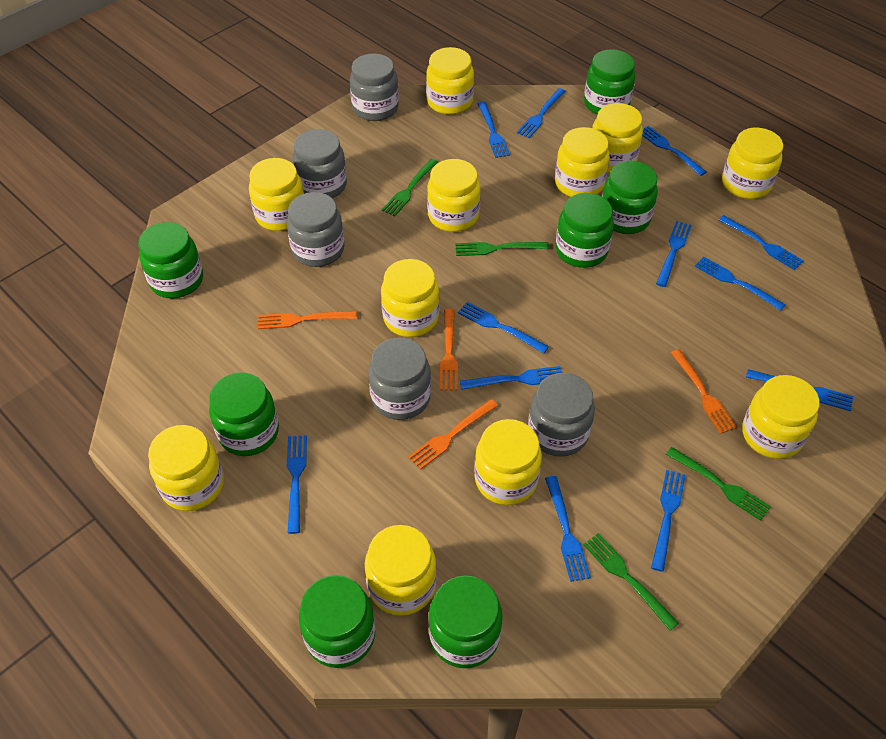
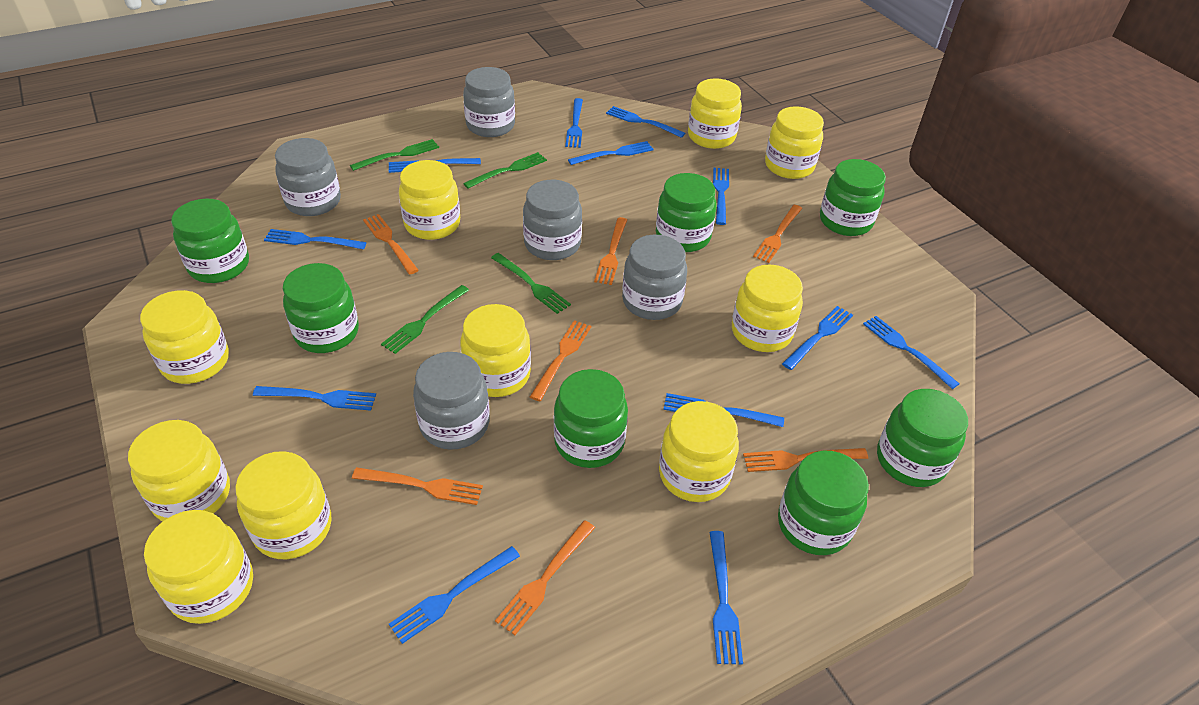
orange fork: 4 -> 7
yellow jar: 11 -> 10

